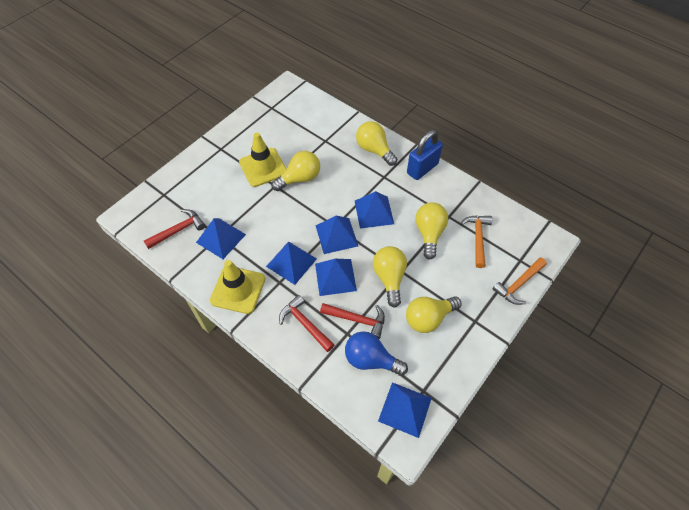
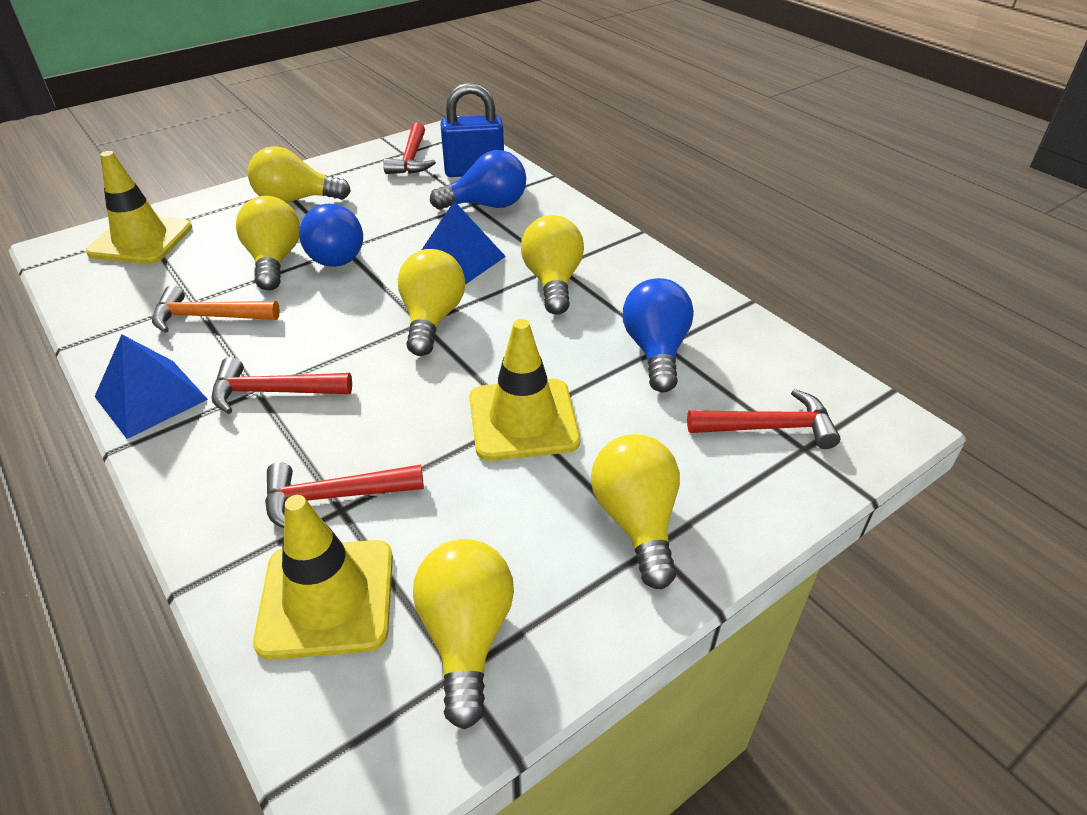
blue light bulb: 1 -> 3
blue pyramid: 6 -> 2
orange hammer: 2 -> 1
red hammer: 3 -> 4
yellow light bulb: 5 -> 6
yellow traffic cone: 2 -> 3

